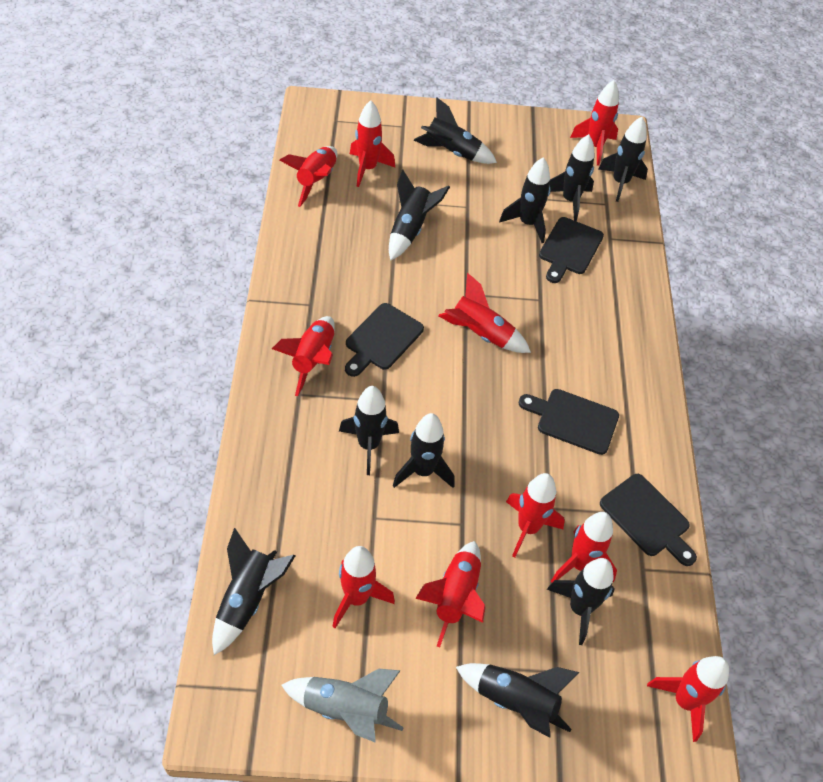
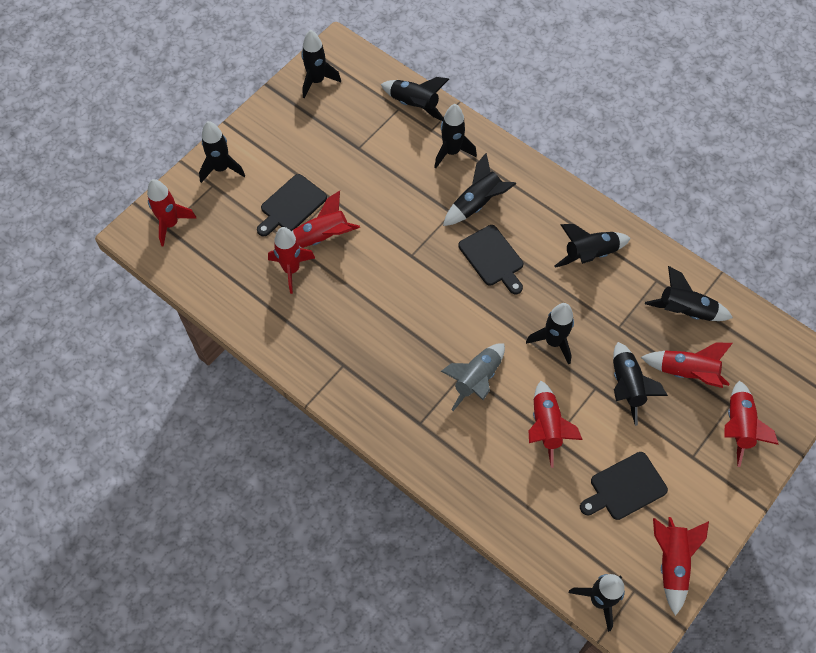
black cutting board: 4 -> 3
red rocket: 10 -> 7

